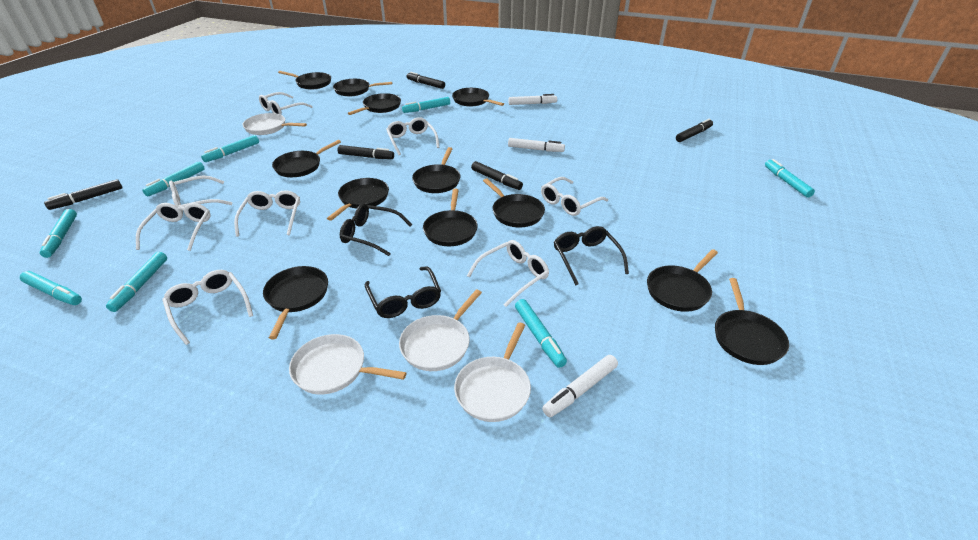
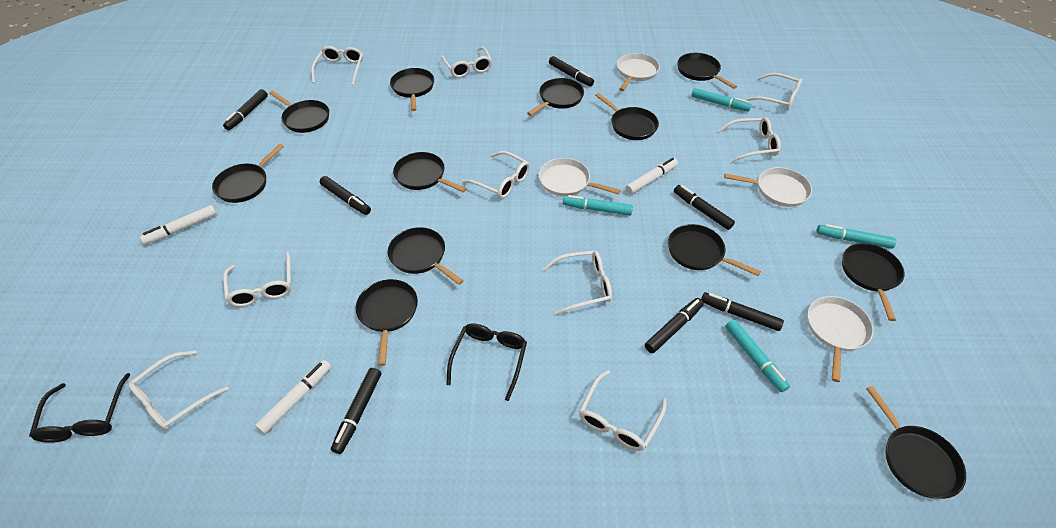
black glasses: 3 -> 2
black marker: 5 -> 7
turquoise marker: 8 -> 4
white glasses: 8 -> 9

